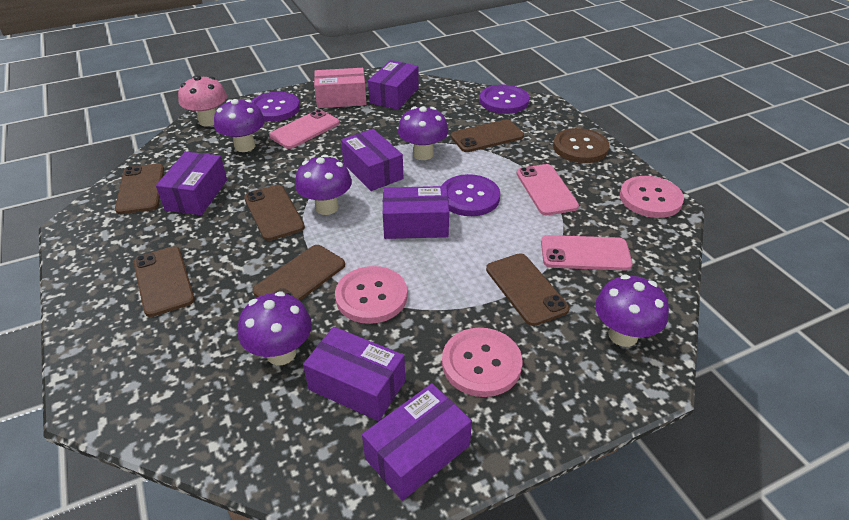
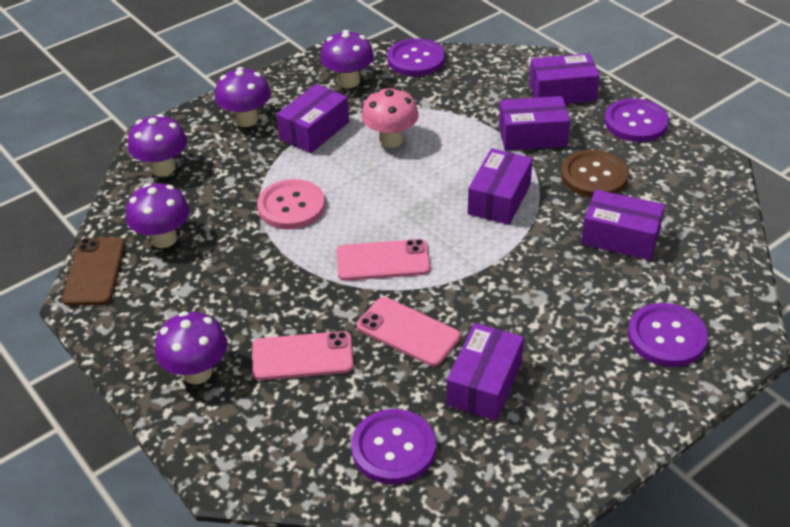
brown phone: 6 -> 1
pink box: 1 -> 0
pink button: 3 -> 1
purple button: 3 -> 4

